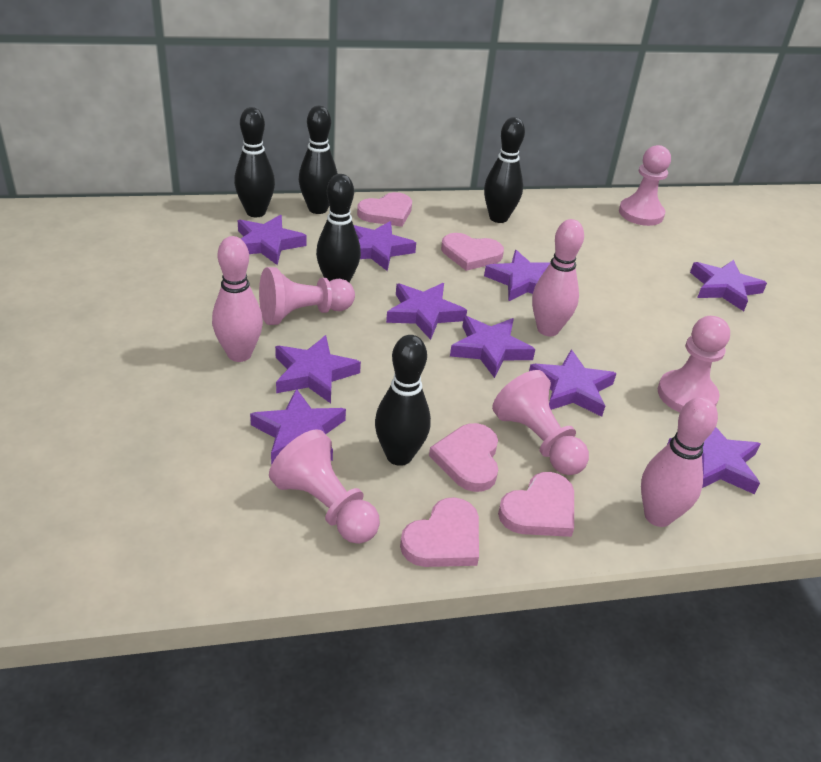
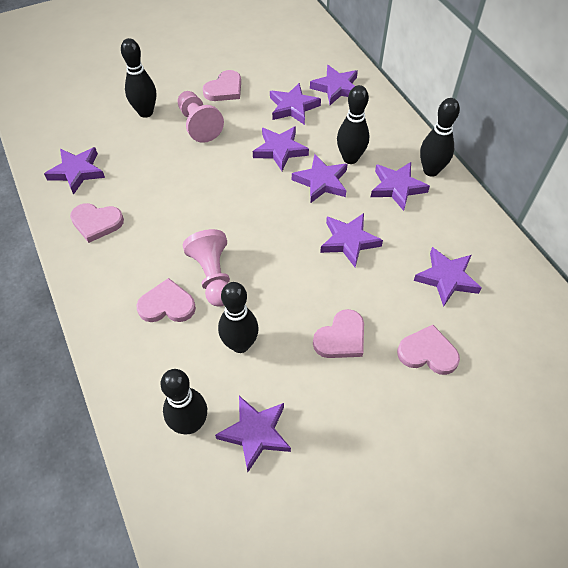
pink bowling pin: 3 -> 0
pink pawn: 5 -> 2
purple star: 10 -> 9

